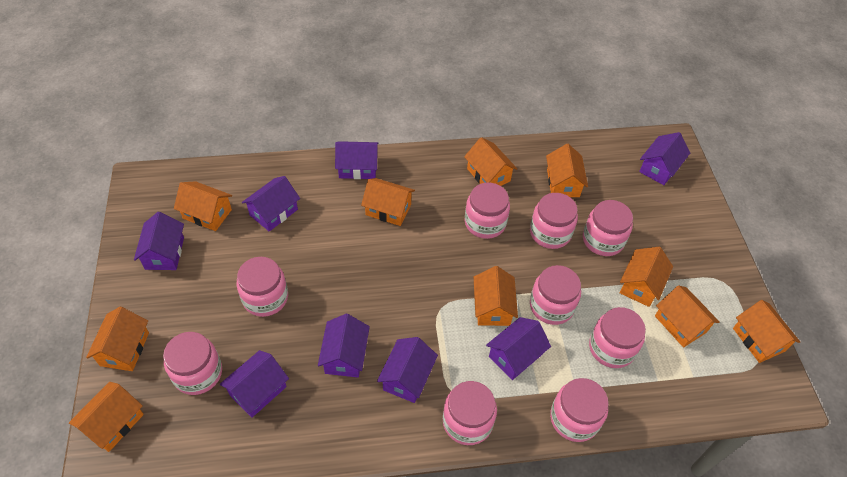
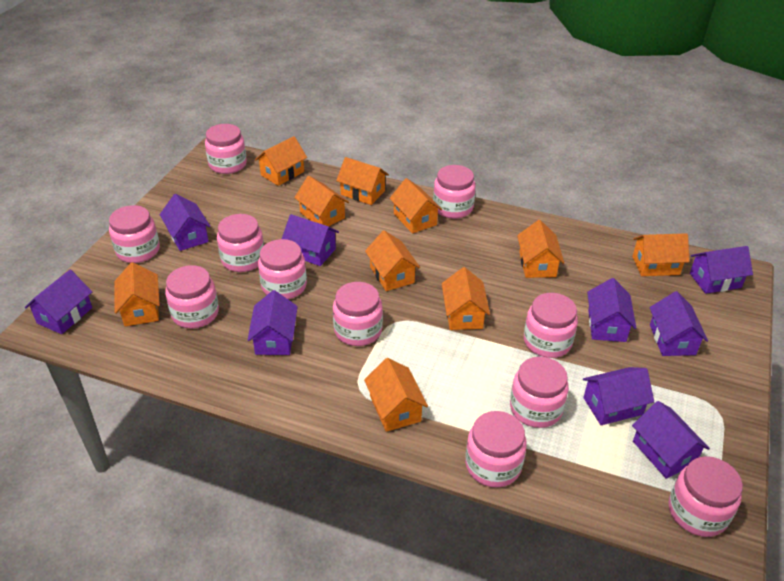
pink jar: 9 -> 11
purple house: 8 -> 9

